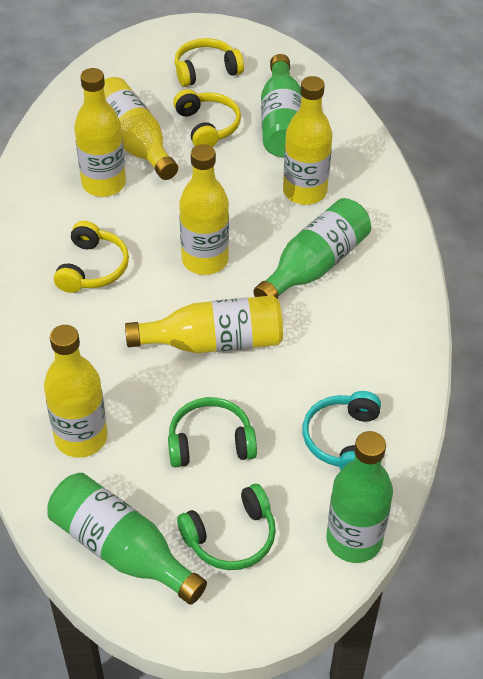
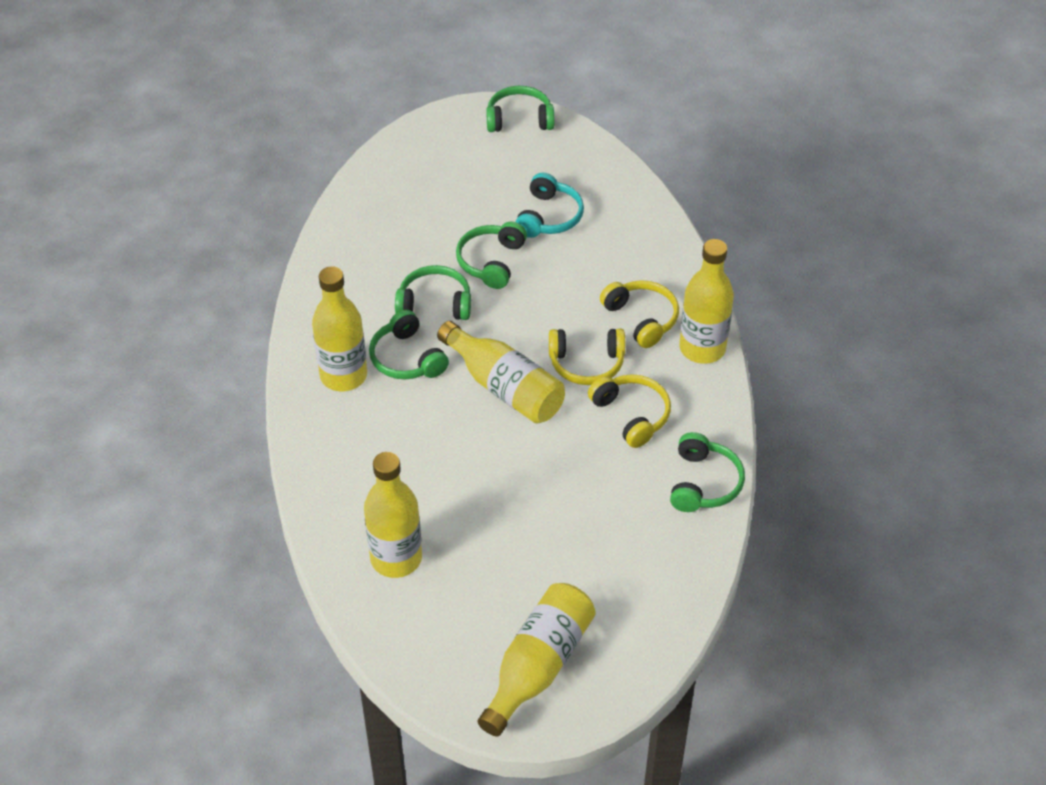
green bottle: 4 -> 0
green headphones: 2 -> 5
yellow bottle: 6 -> 5

